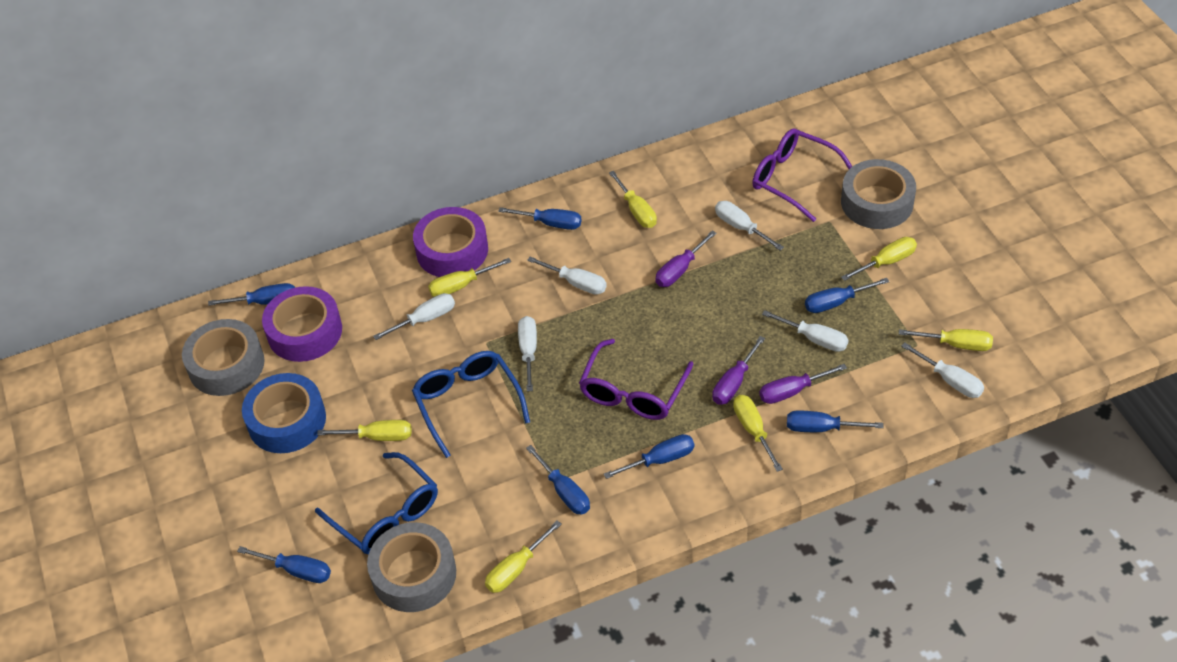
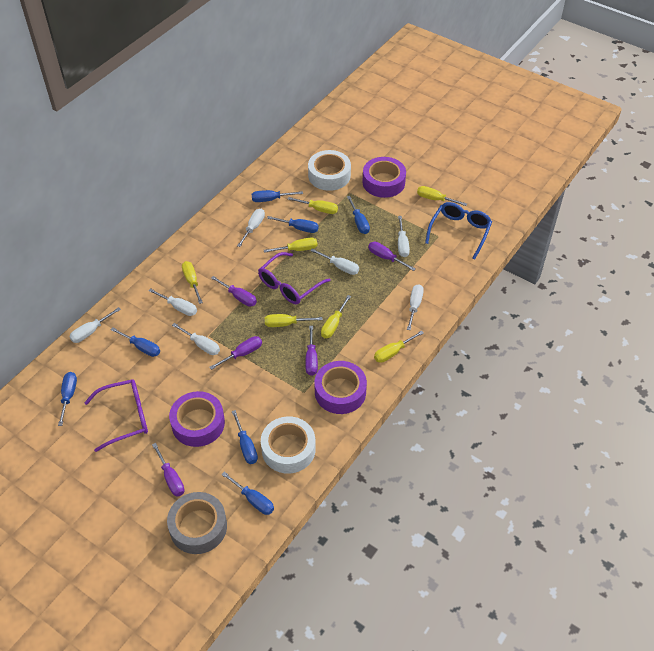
blue glasses: 2 -> 1
blue tape: 1 -> 0
grey tape: 3 -> 1
purple screwdriver: 3 -> 5
purple tape: 2 -> 3
white screwdriver: 6 -> 7
white tape: 0 -> 2

